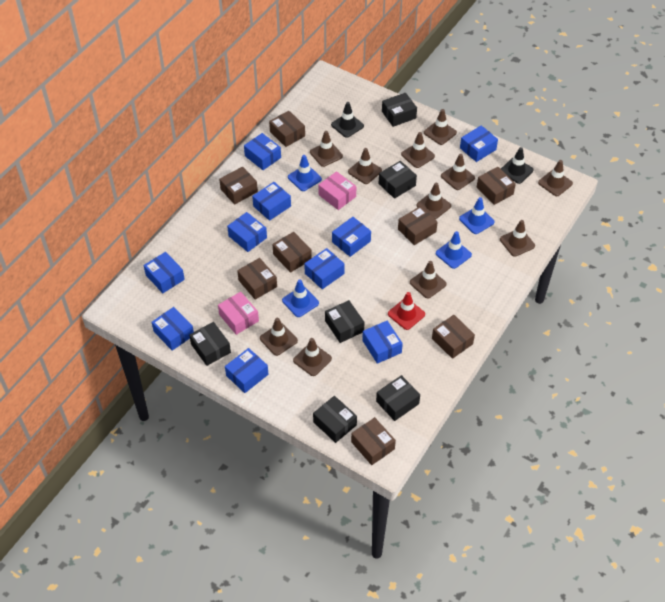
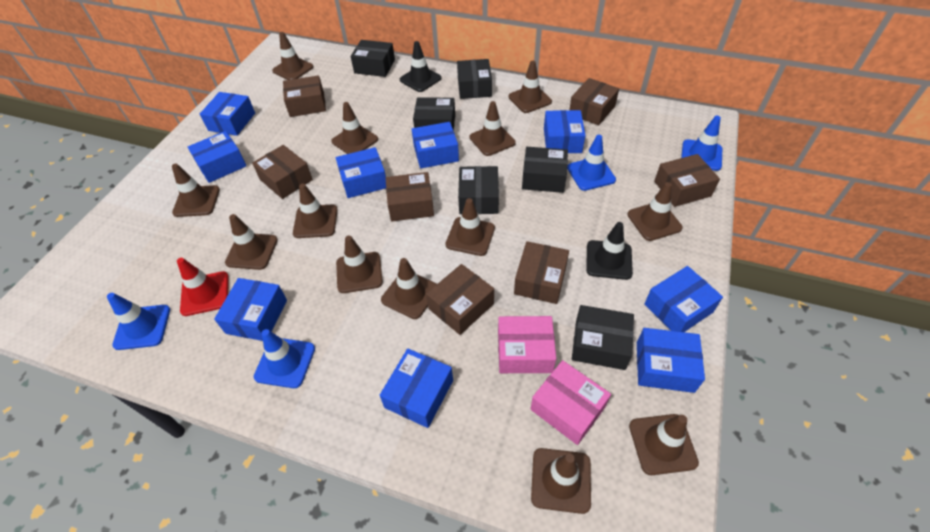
blue box: 10 -> 9
brown box: 8 -> 7
brown traffic cone: 11 -> 13

